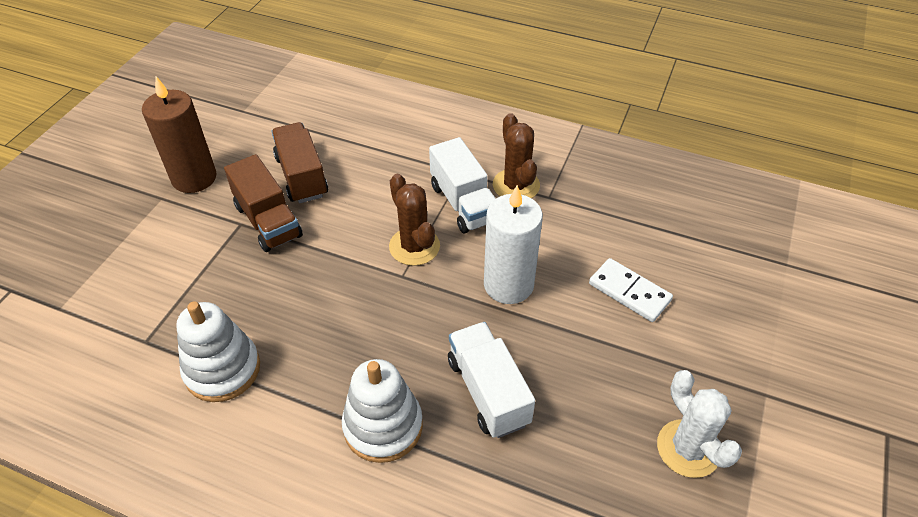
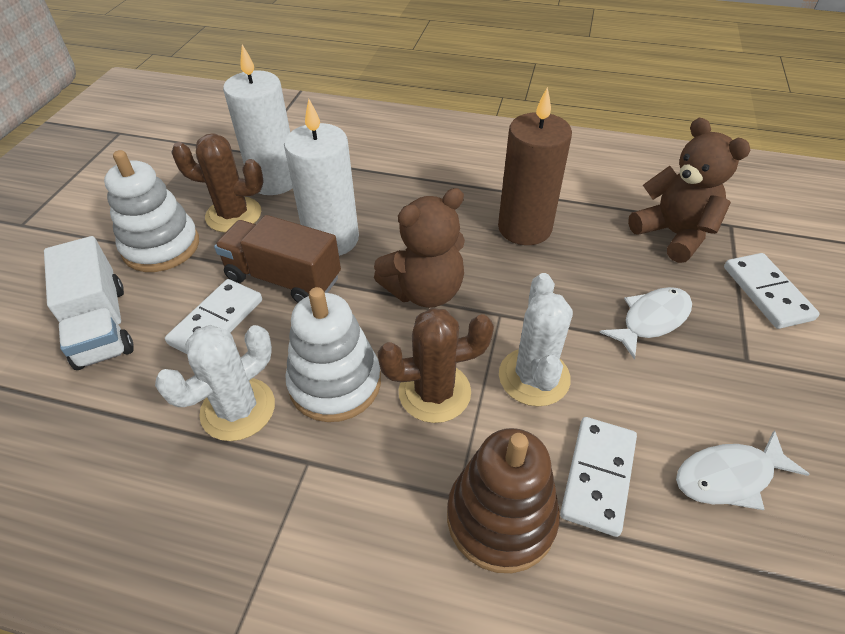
brown stacking toy: 0 -> 1
brown teddy bear: 0 -> 2
brown truck: 2 -> 1
white cactus: 1 -> 2
white candle: 1 -> 2
white domino: 1 -> 3
white fish: 0 -> 2
white truck: 2 -> 1

